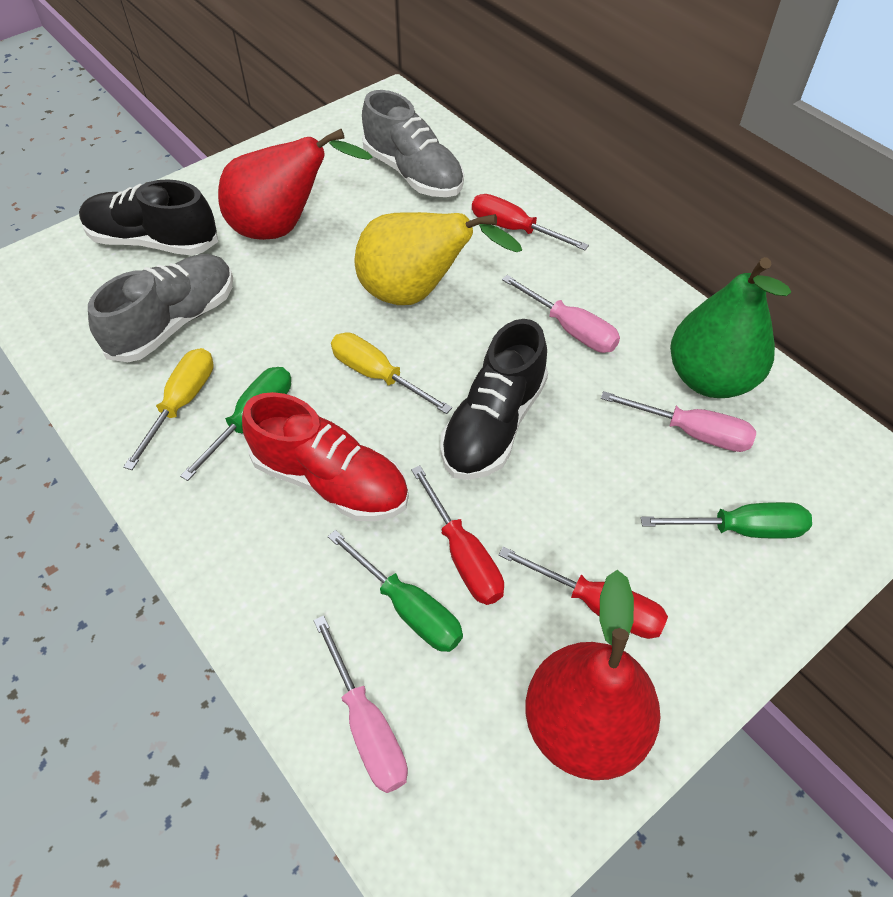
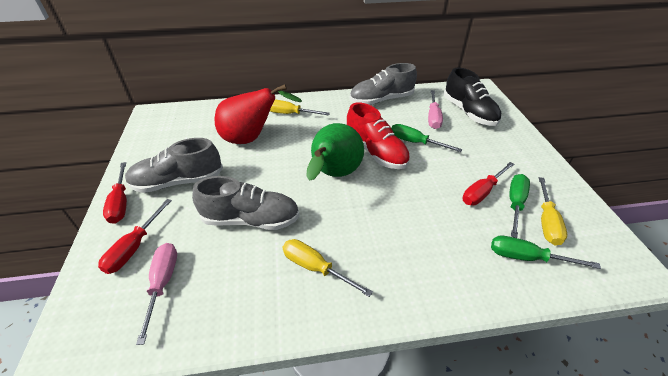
black shoe: 2 -> 1
grey shoe: 2 -> 3
pink screwdriver: 3 -> 2
red pear: 2 -> 1
yellow pear: 1 -> 0
yellow screwdriver: 2 -> 3

